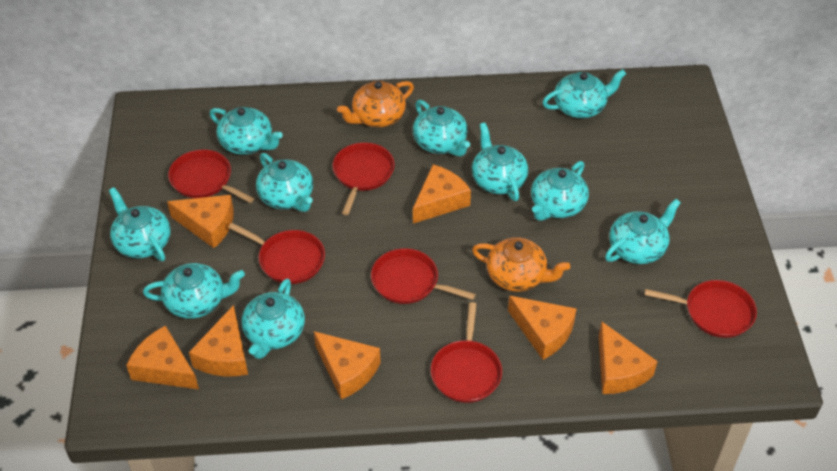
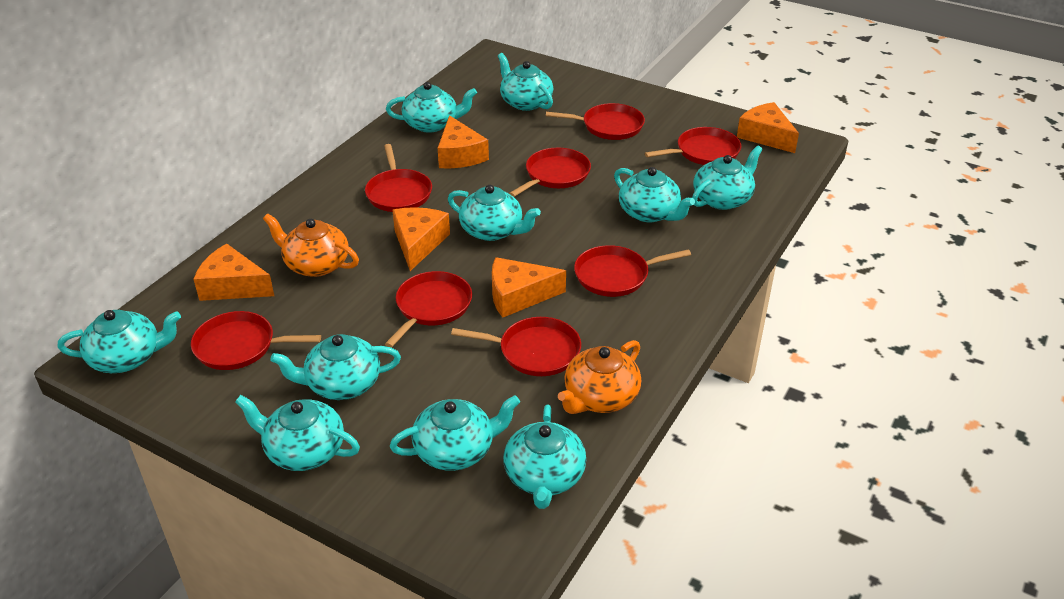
orange cheese: 7 -> 5
red pan: 6 -> 8

